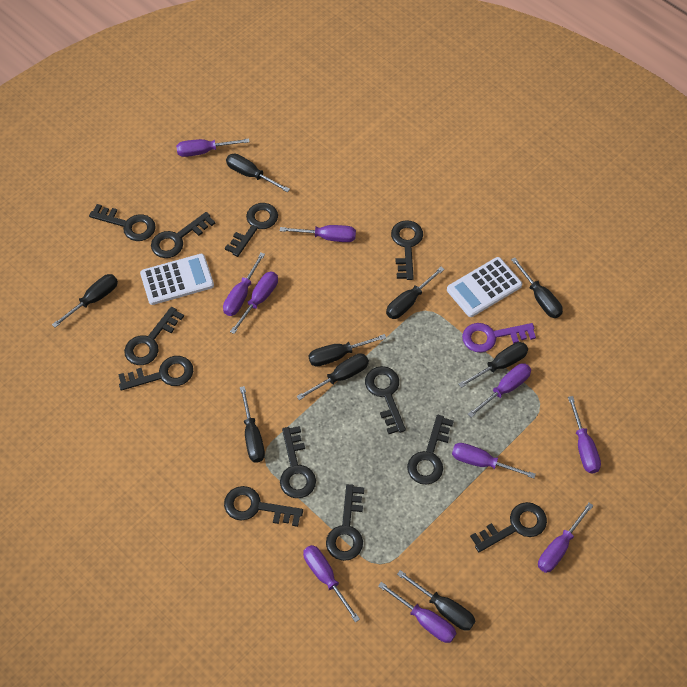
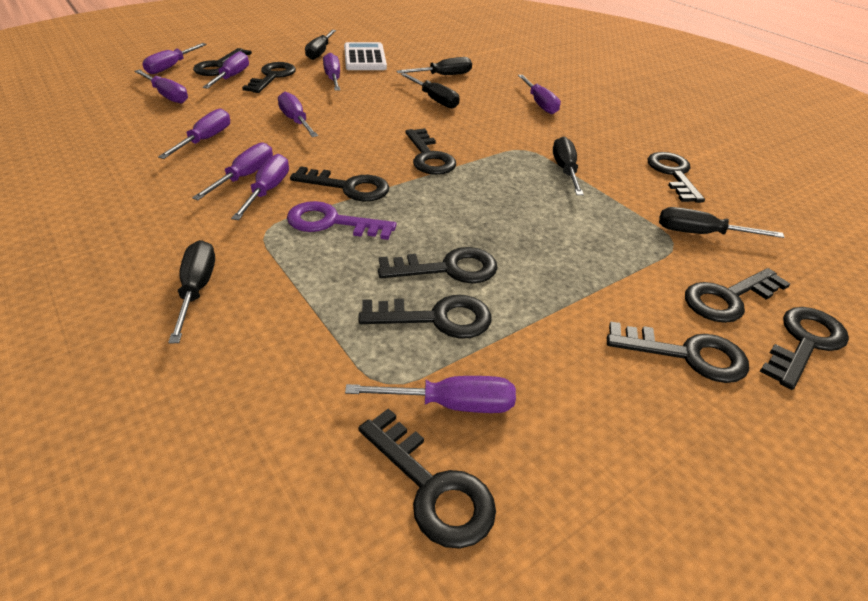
black key: 12 -> 11
black screwdriver: 9 -> 6
white calculator: 2 -> 1

